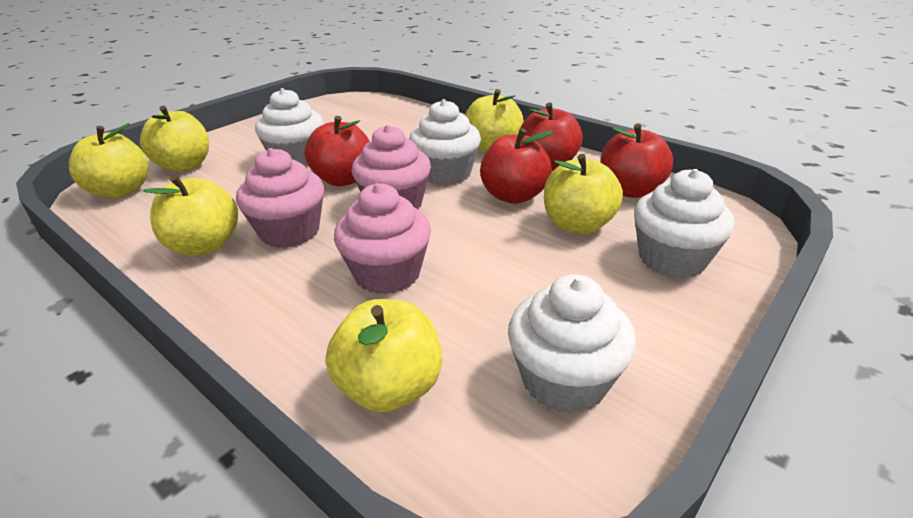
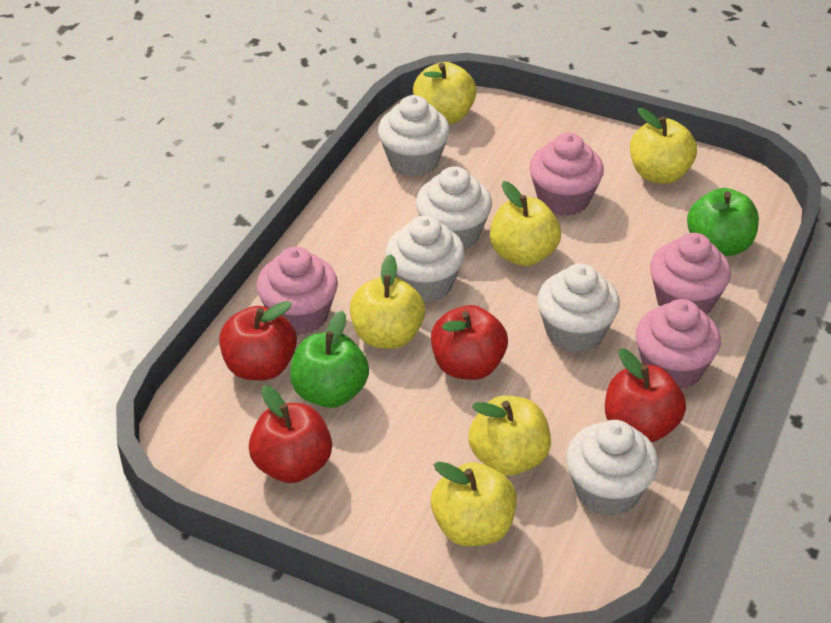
green apple: 0 -> 2
pink cupcake: 3 -> 4
white cupcake: 4 -> 5

